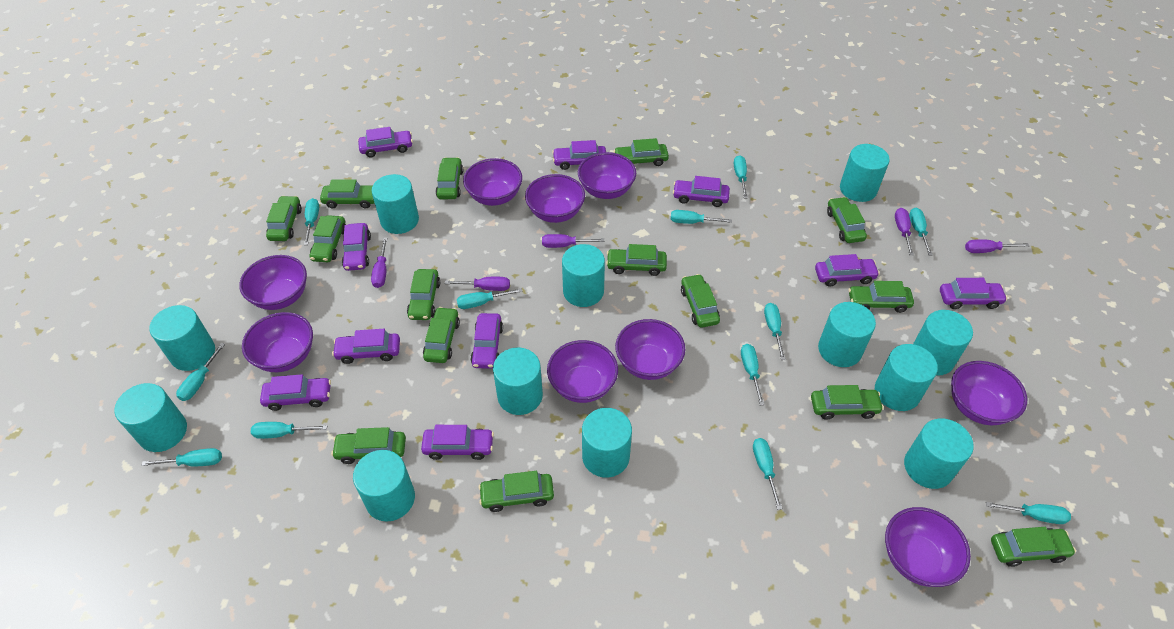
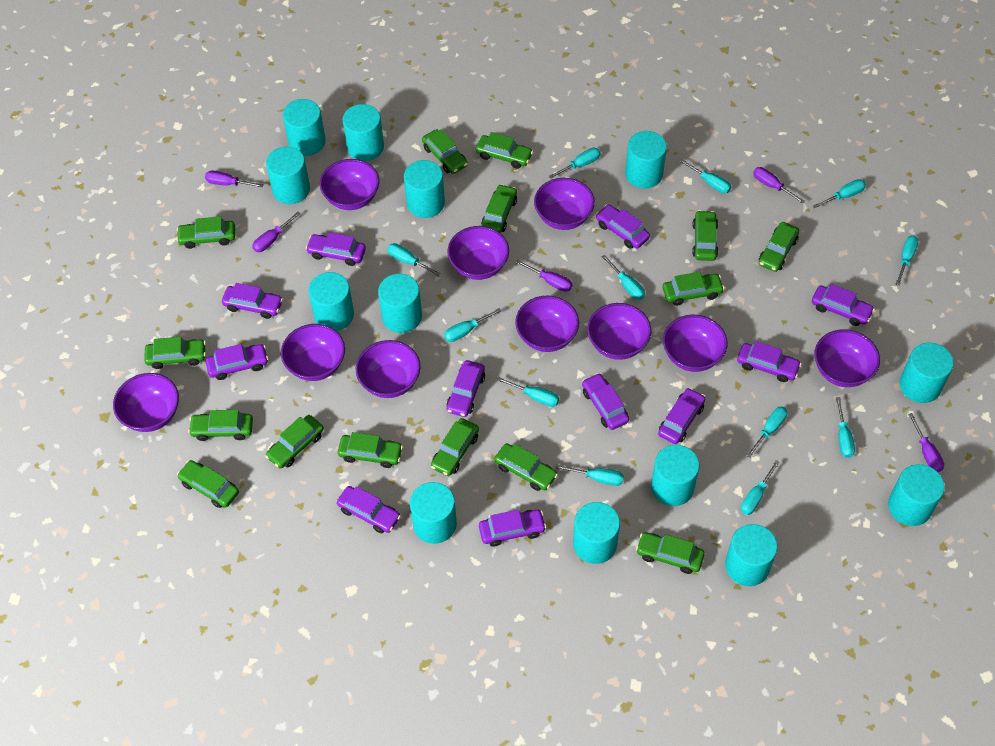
purple bowl: 9 -> 10
purple car: 10 -> 11
turquoise cylinder: 12 -> 13

